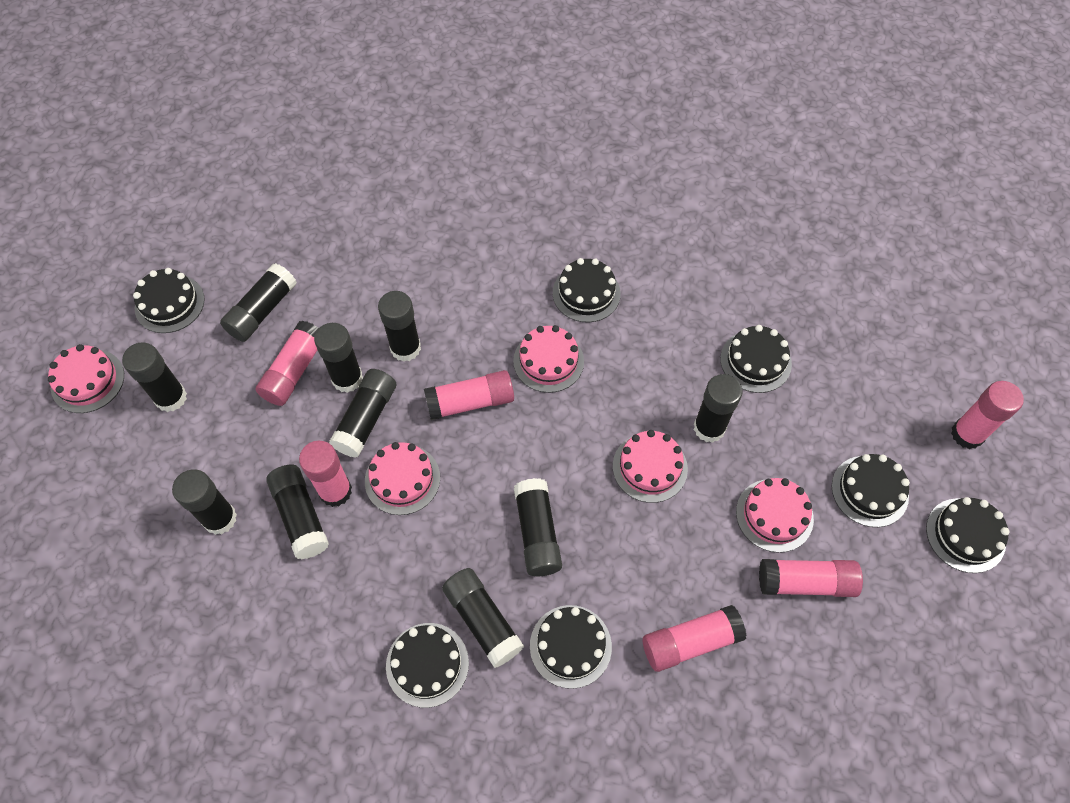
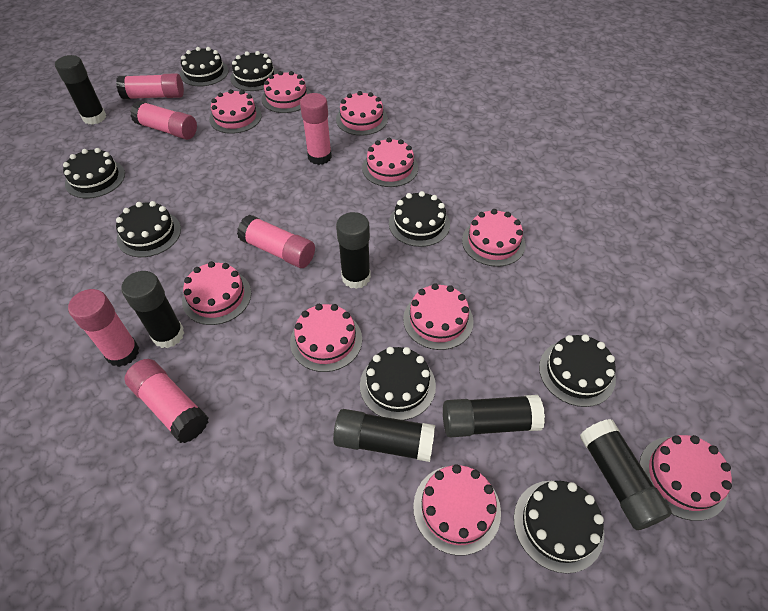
black cake: 7 -> 8
black glue stick: 10 -> 6
pink cake: 5 -> 10

